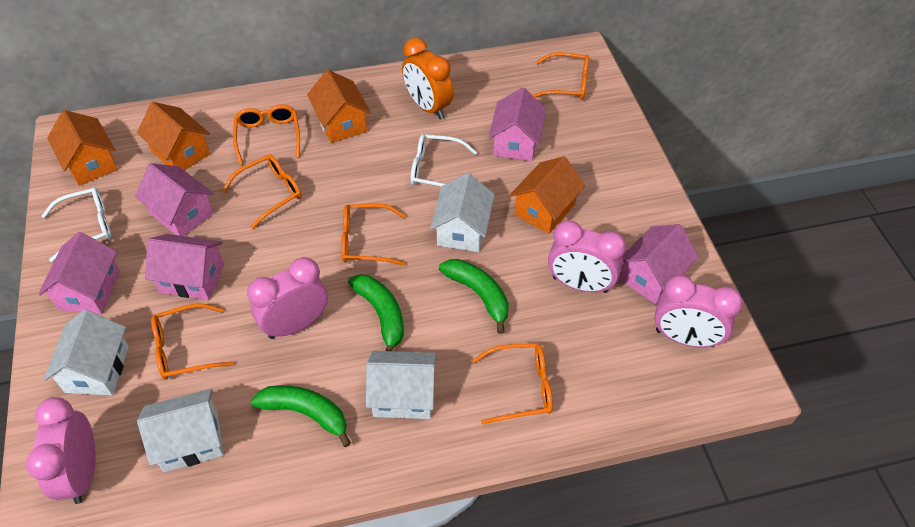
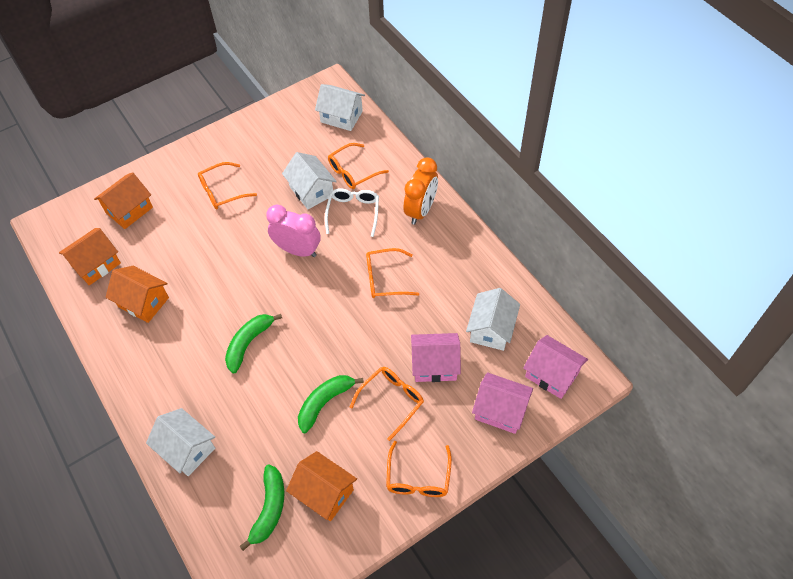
orange glasses: 6 -> 5
pink clock: 4 -> 1
pink house: 5 -> 3
white glasses: 2 -> 1

